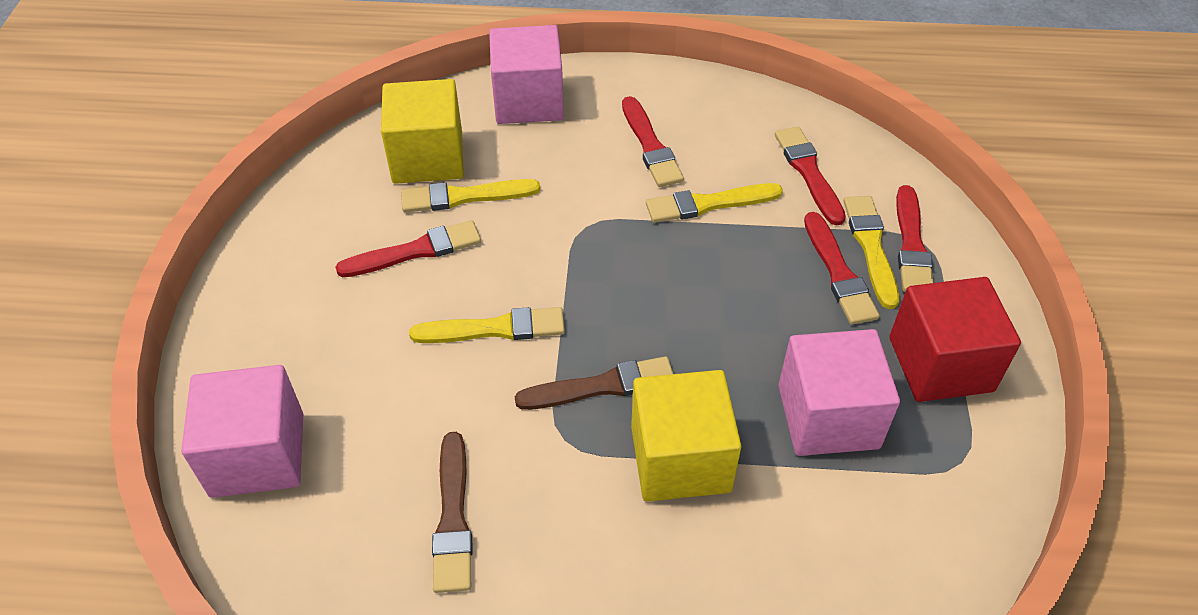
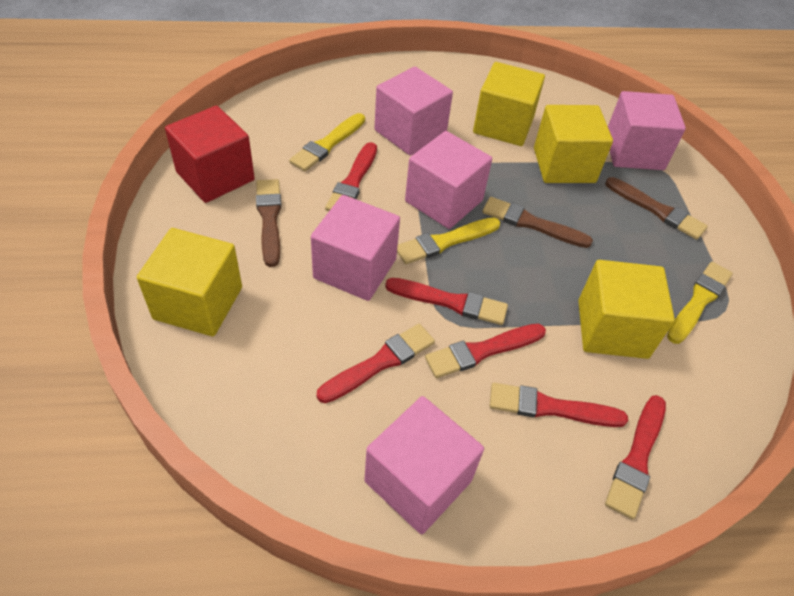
brown brush: 2 -> 3
pink cube: 3 -> 5
red brush: 5 -> 6
yellow brush: 4 -> 3
yellow cube: 2 -> 4

